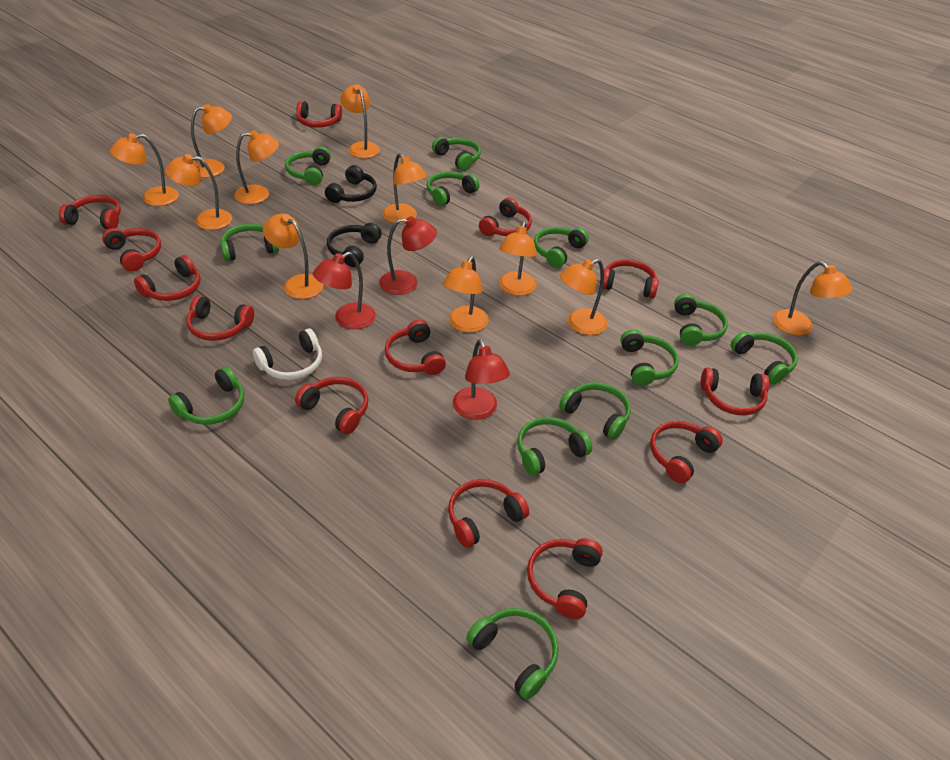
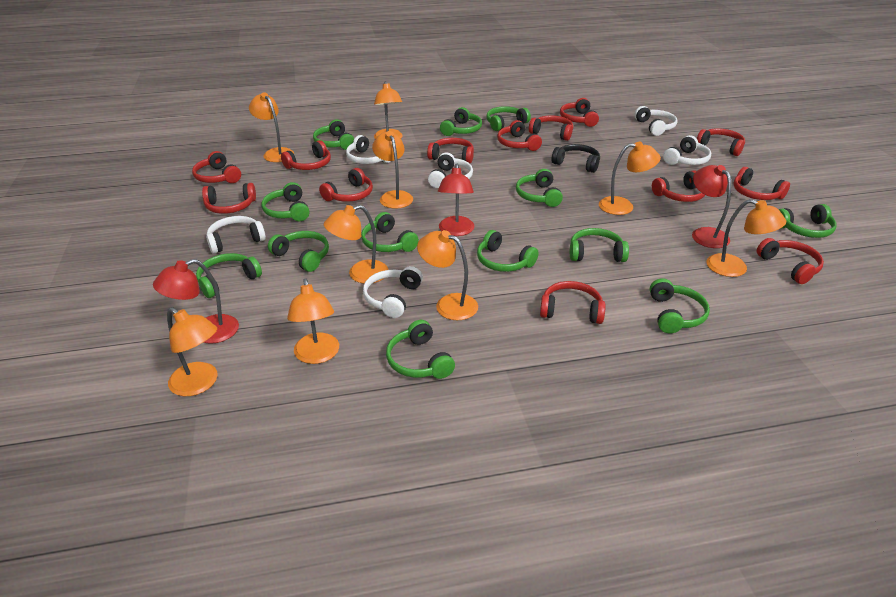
black headphones: 2 -> 1
green headphones: 12 -> 13
orange lamp: 11 -> 9
white headphones: 1 -> 6

